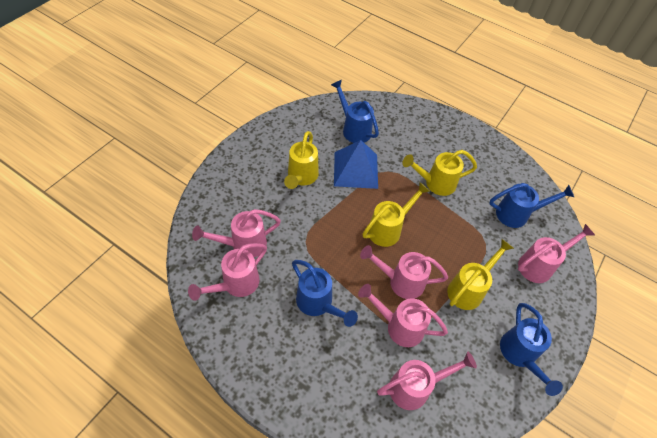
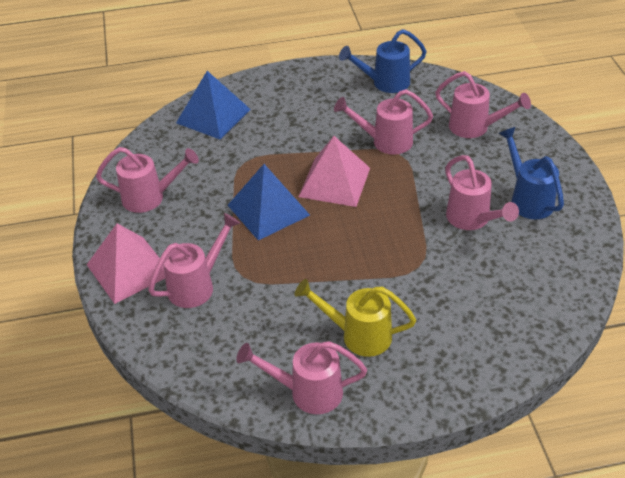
blue pyramid: 1 -> 2
blue watering can: 4 -> 2
pink pyramid: 0 -> 2
yellow watering can: 4 -> 1

